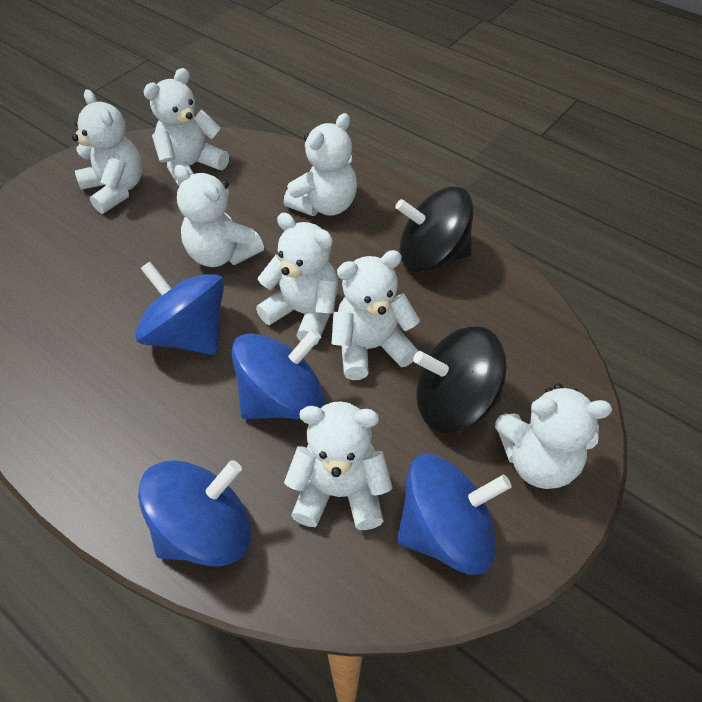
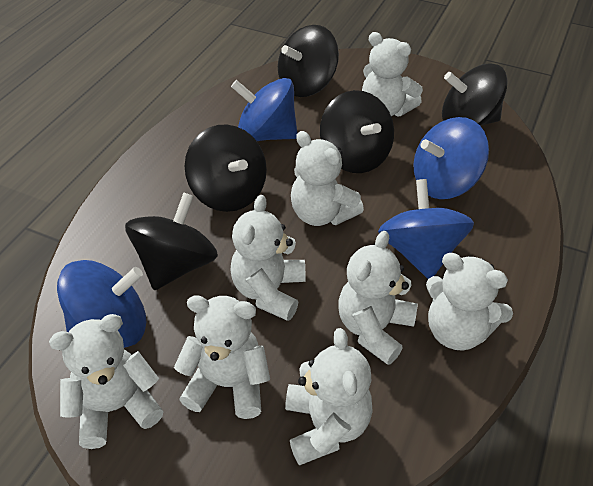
black spinning top: 2 -> 5

